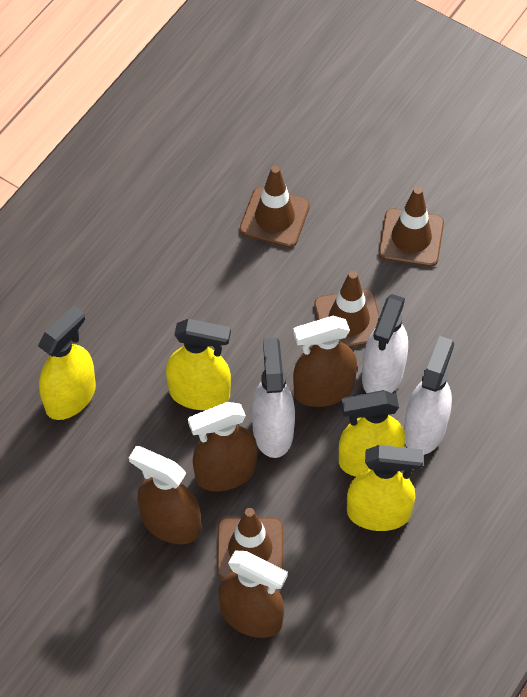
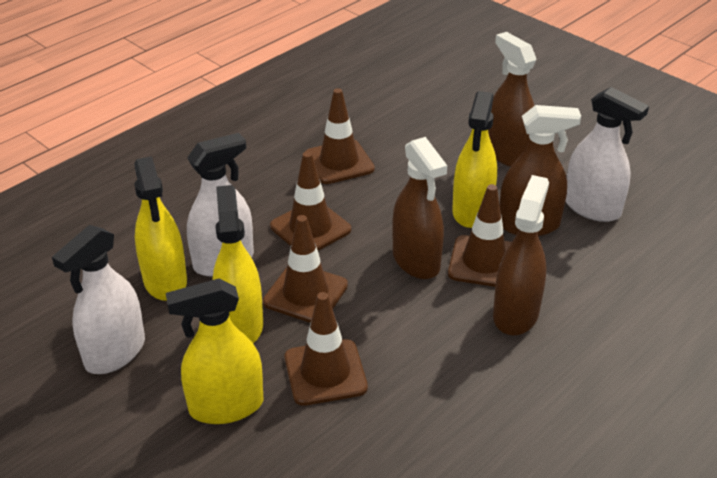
brown traffic cone: 4 -> 5

